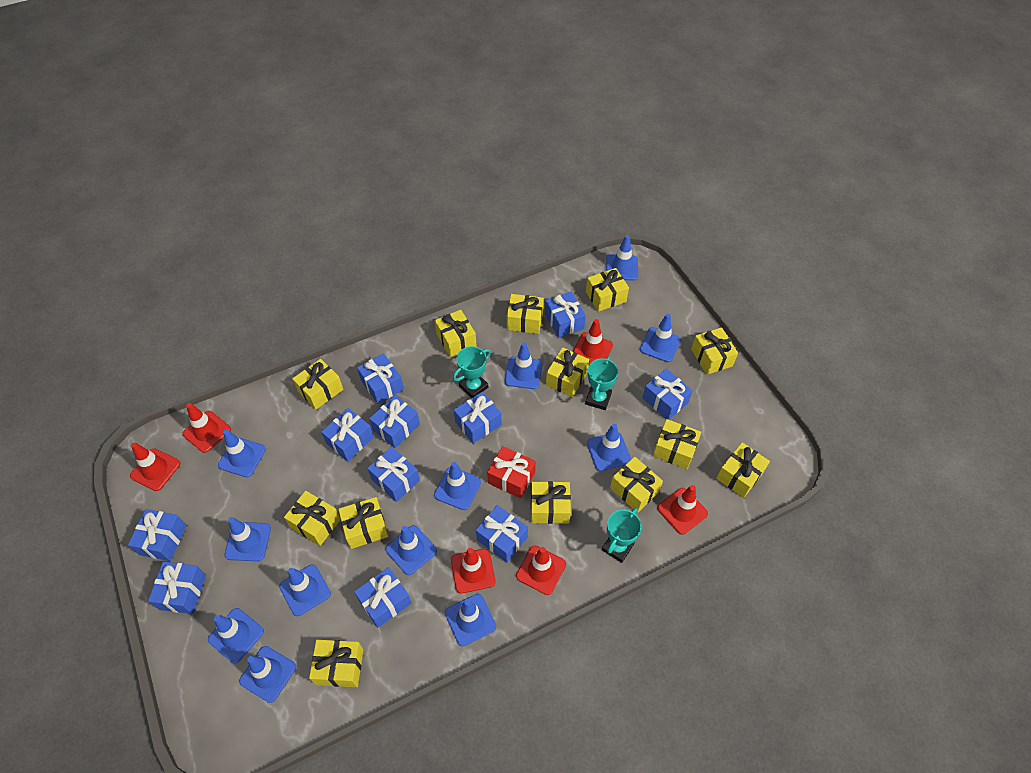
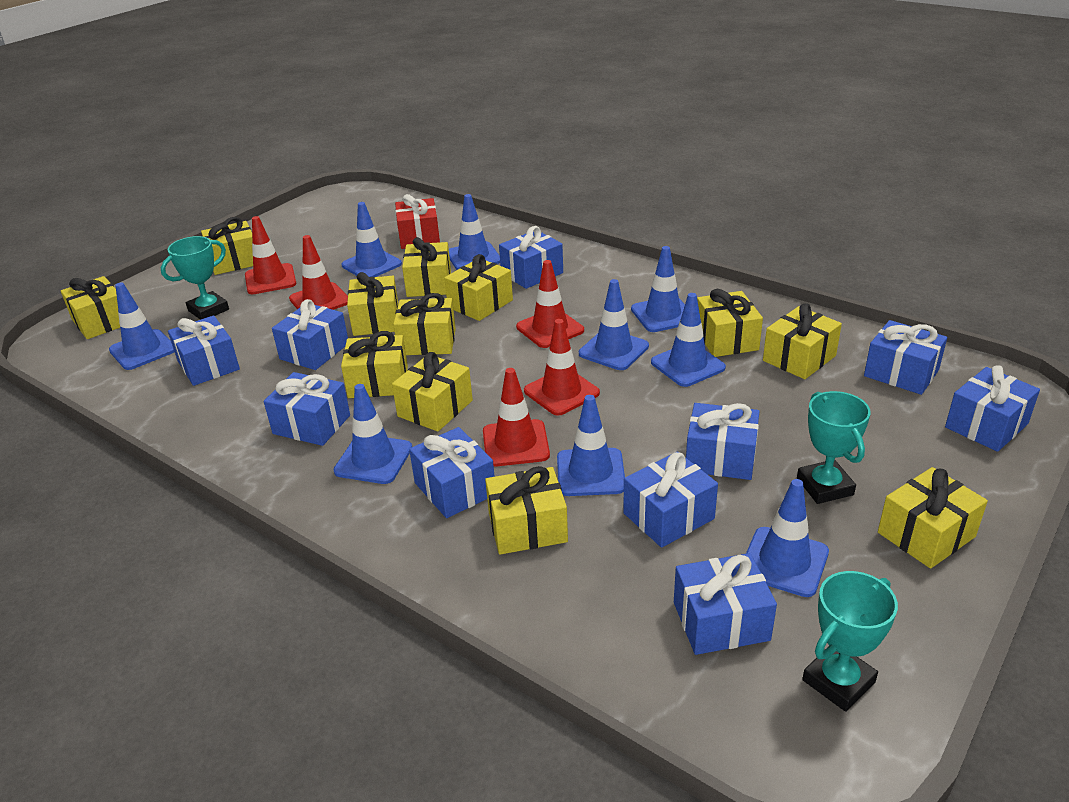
blue gift: 11 -> 10
blue traffic cone: 12 -> 9
red traffic cone: 6 -> 5
yellow gift: 13 -> 12

